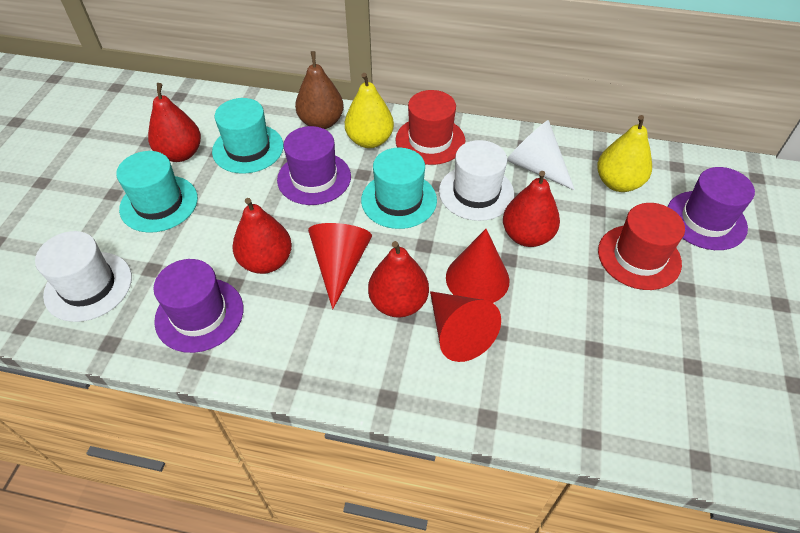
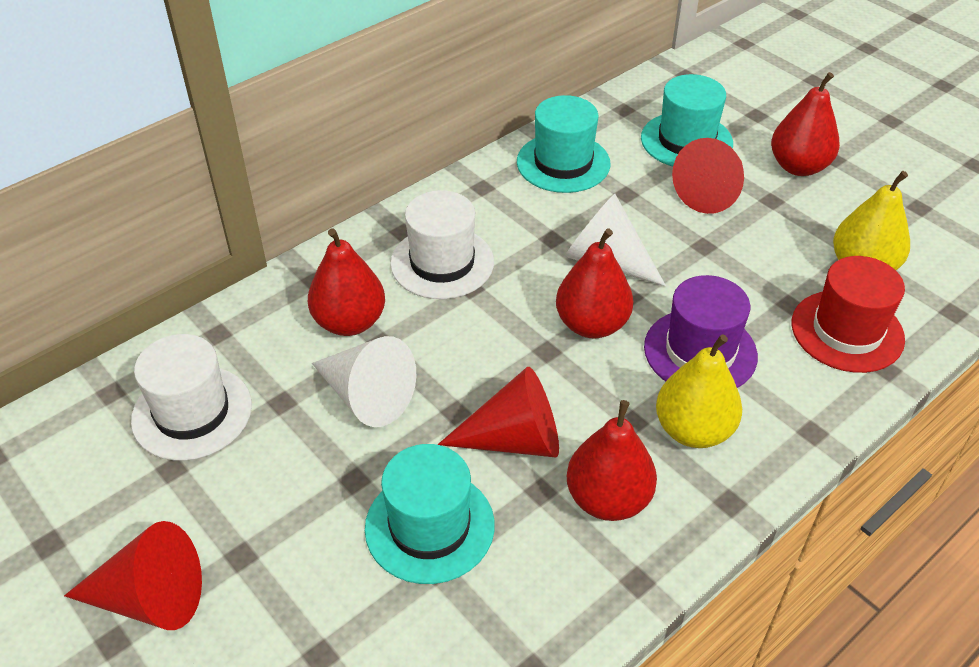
brown pear: 1 -> 0
purple hat: 3 -> 1
red hat: 2 -> 1
white cone: 1 -> 2

